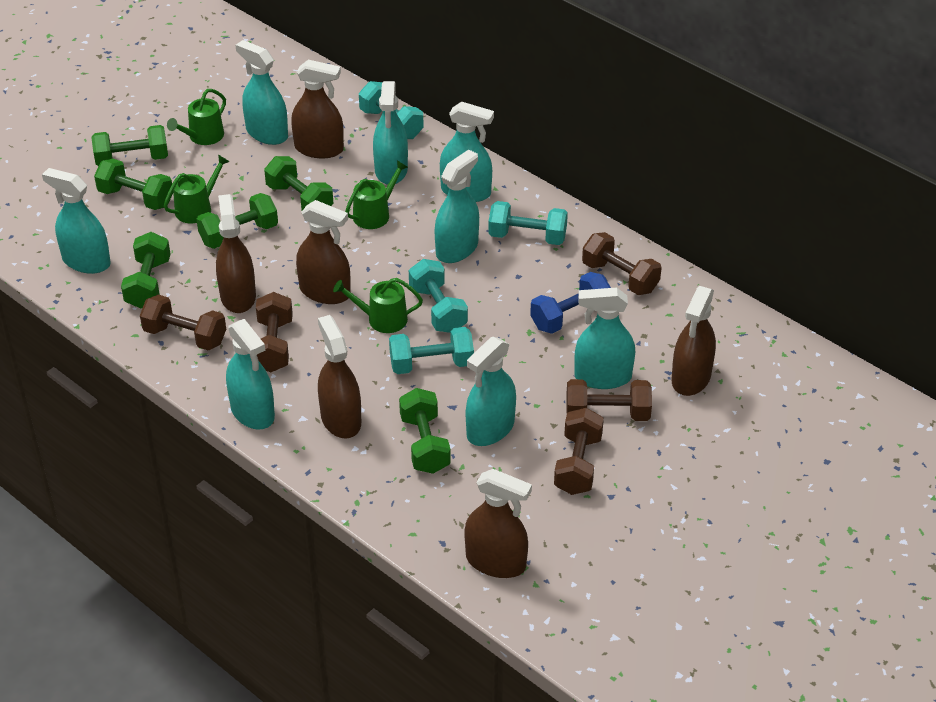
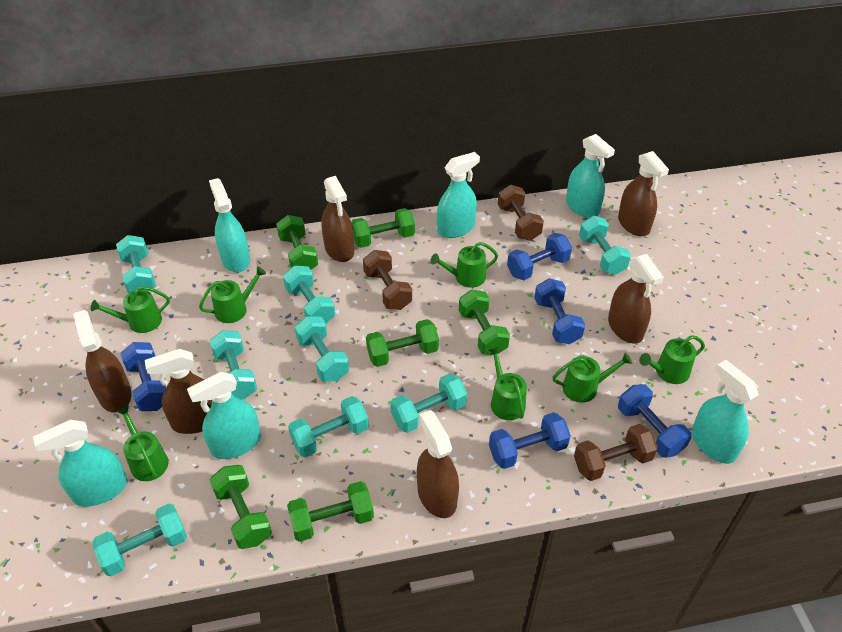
blue dumbbell: 1 -> 5
brown dumbbell: 5 -> 3
green watering can: 4 -> 7
turquoise dumbbell: 4 -> 8
turquoise spray bottle: 8 -> 6

